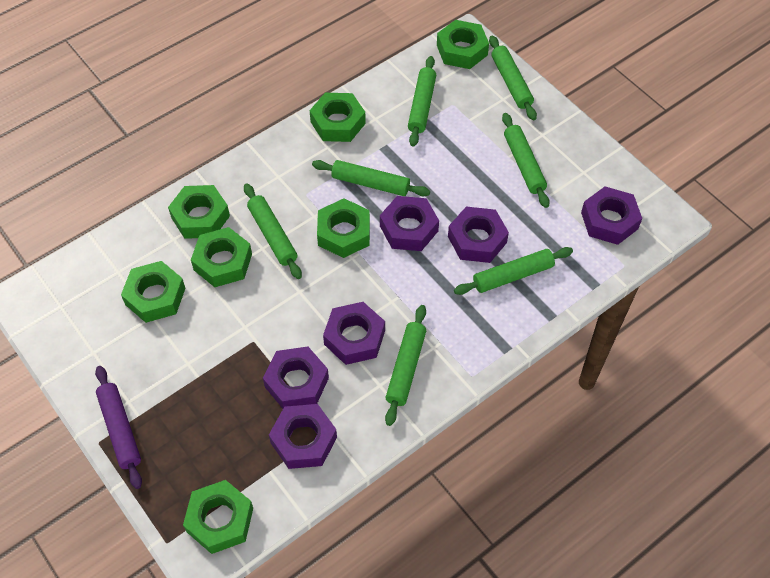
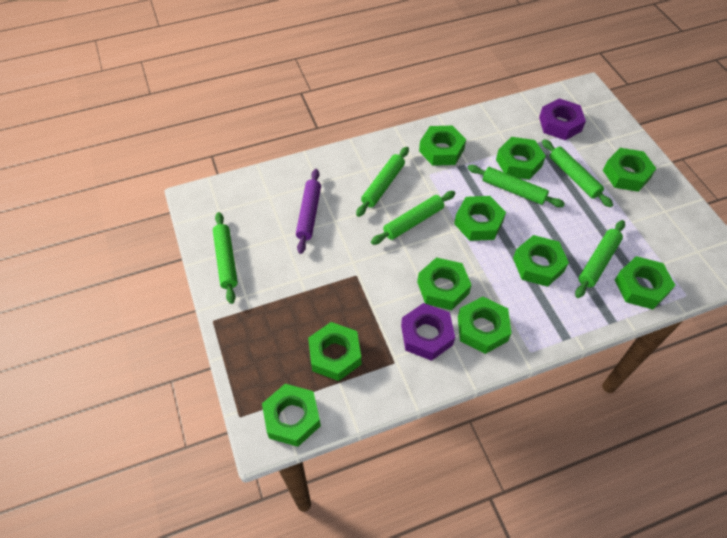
green nut: 7 -> 10
green rolling pin: 7 -> 6
purple nut: 6 -> 2

